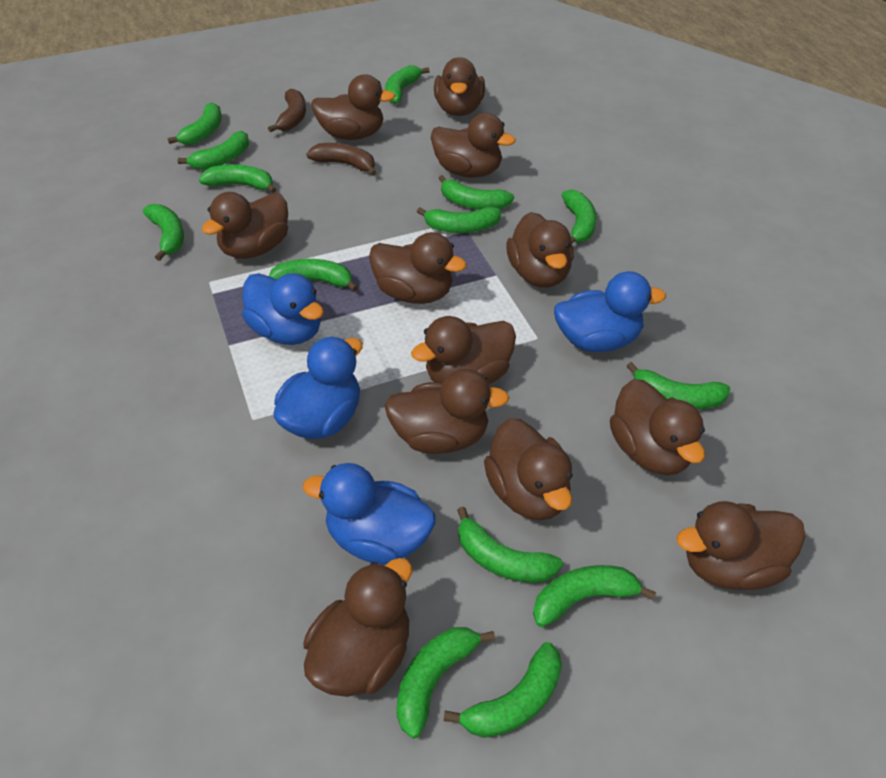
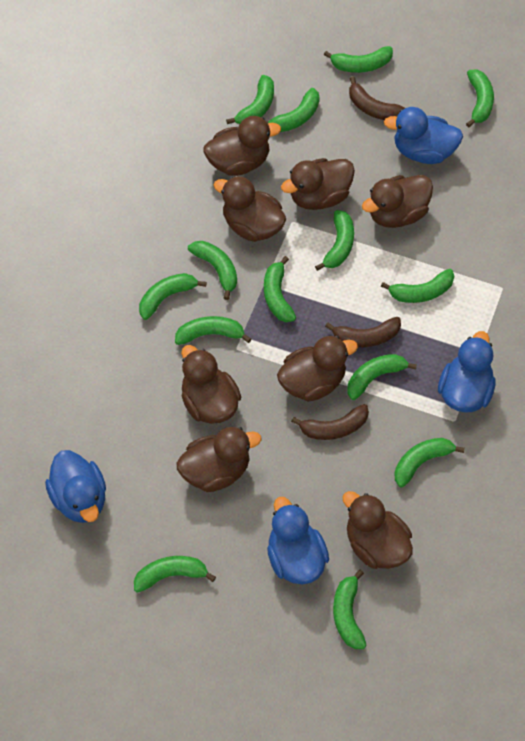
brown banana: 2 -> 3
brown duck: 12 -> 8

